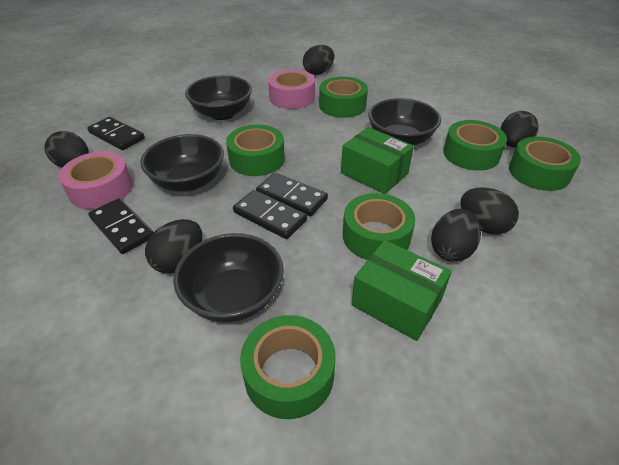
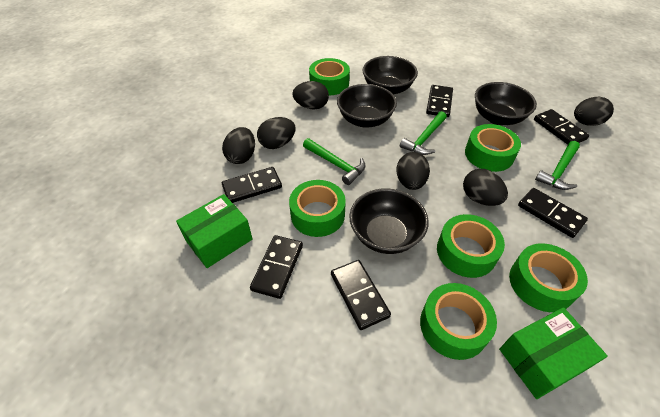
black domino: 4 -> 6
green hammer: 0 -> 3
pink tape: 2 -> 0

